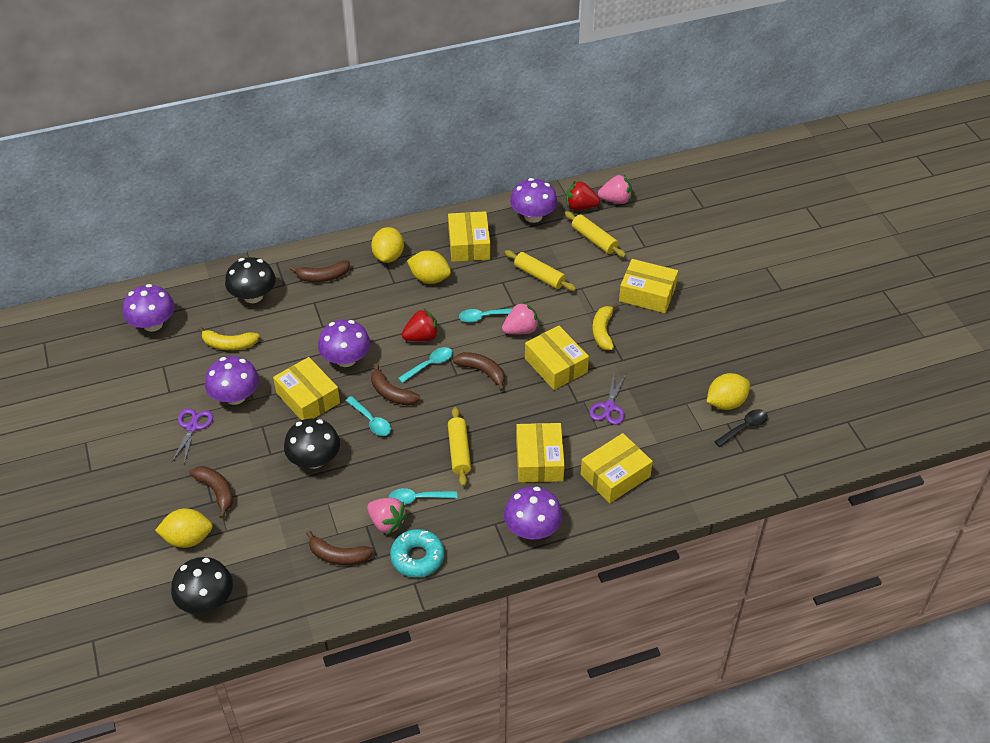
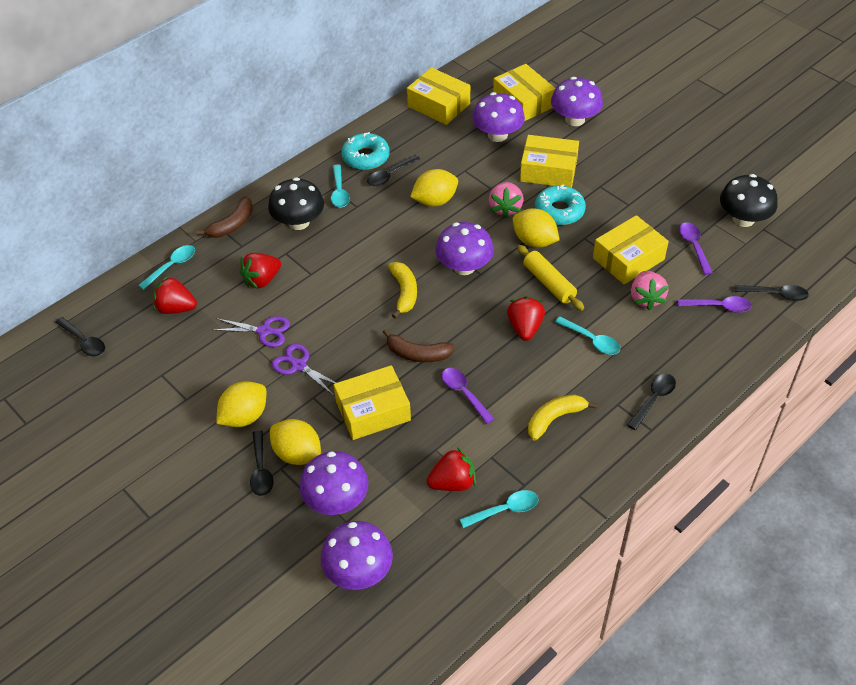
black mushroom: 3 -> 2
black spoon: 1 -> 5
brown banana: 5 -> 2
pink strawberry: 3 -> 2
purple spoon: 0 -> 3
red strawberry: 2 -> 4
turquoise donut: 1 -> 2
yellow box: 6 -> 5
yellow rolling pin: 3 -> 1

